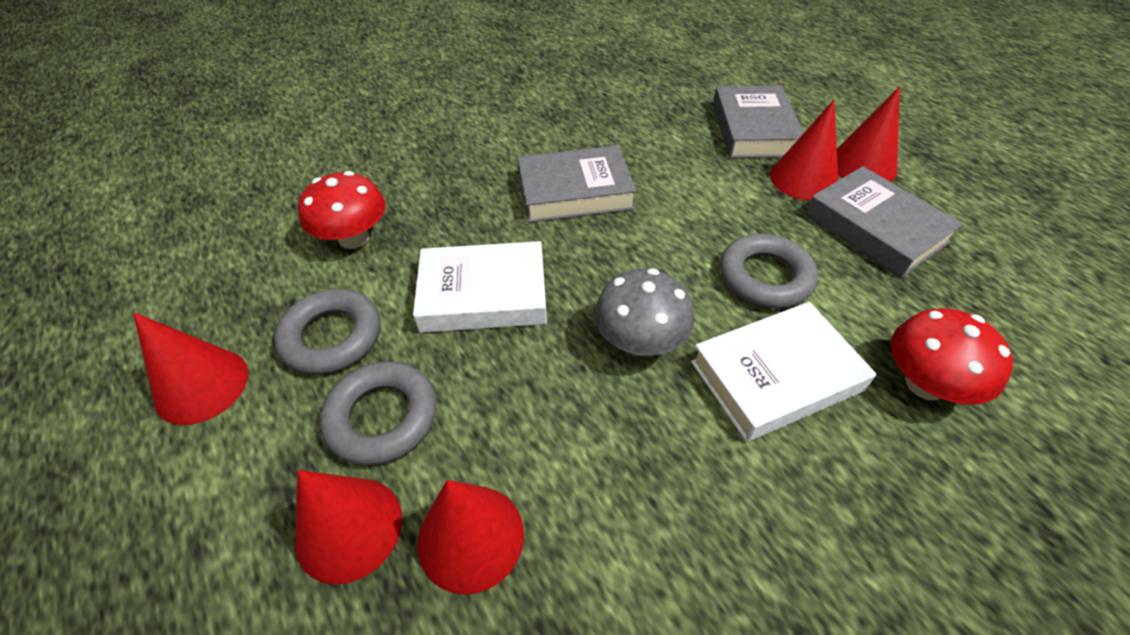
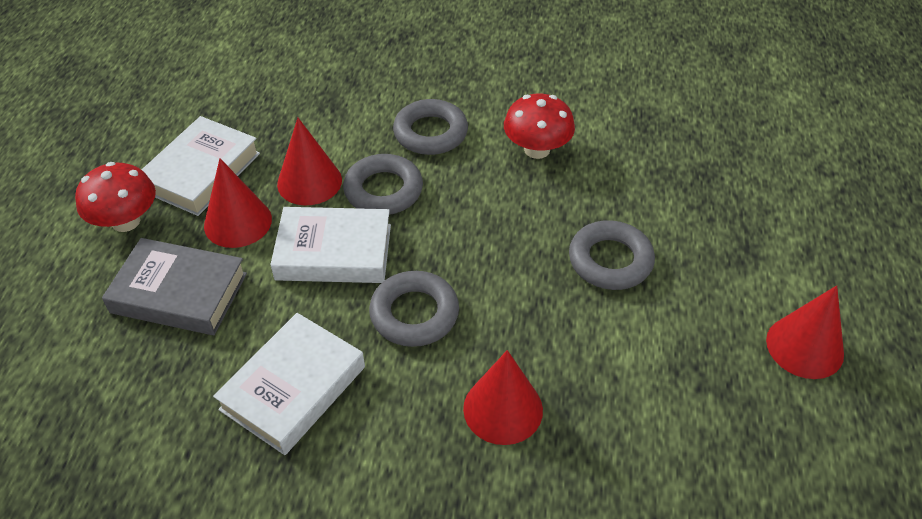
grey book: 3 -> 1
grey mushroom: 1 -> 0
grey ring: 3 -> 4
red cone: 5 -> 4
white book: 2 -> 3

